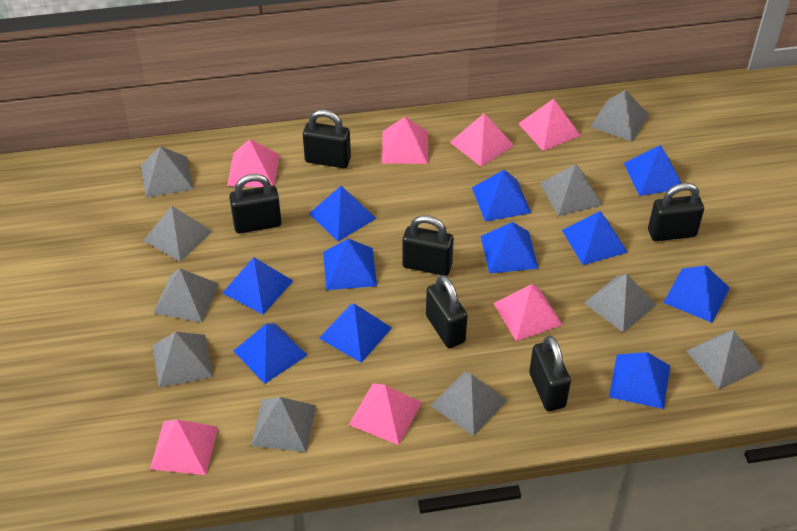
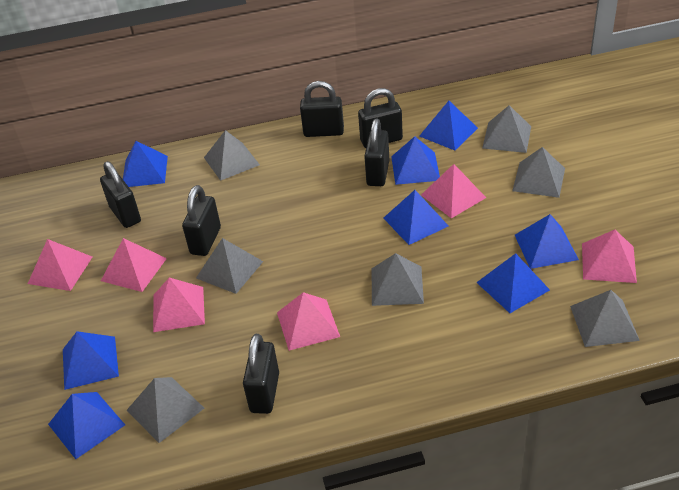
blue pyramid: 11 -> 8
grey pyramid: 10 -> 7
pink pyramid: 7 -> 6

